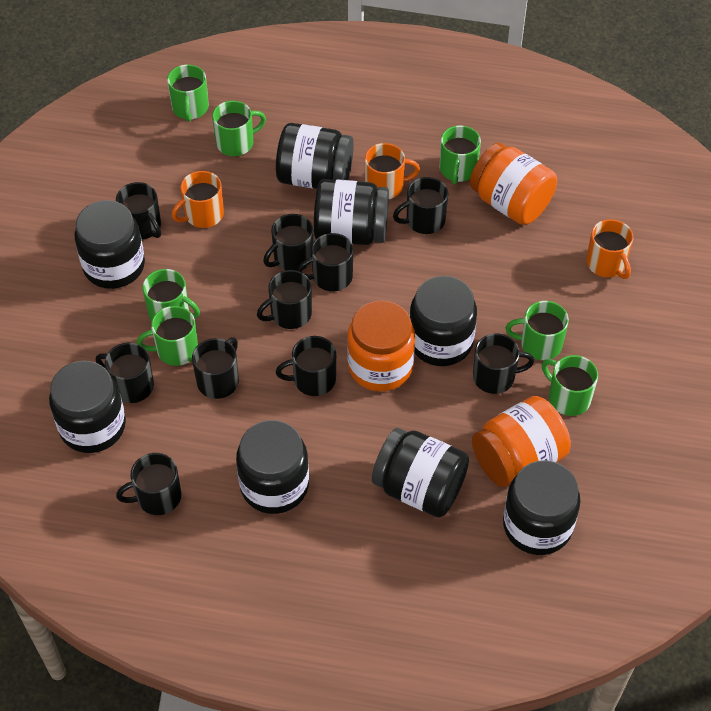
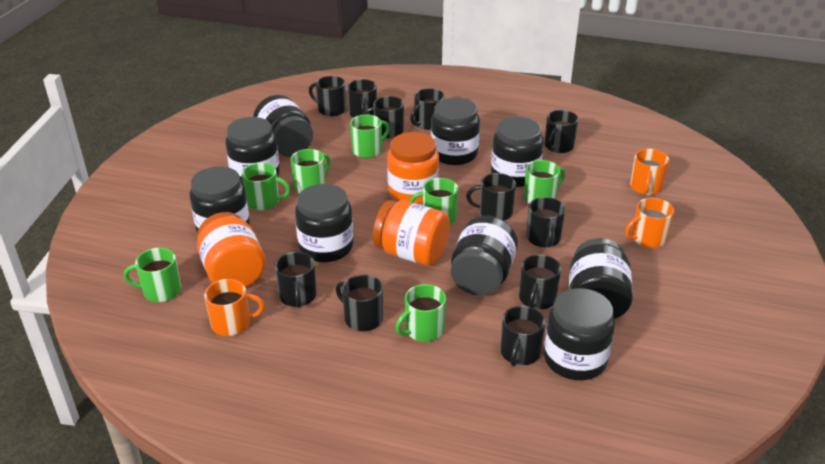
black jar: 8 -> 9
black mug: 10 -> 11

